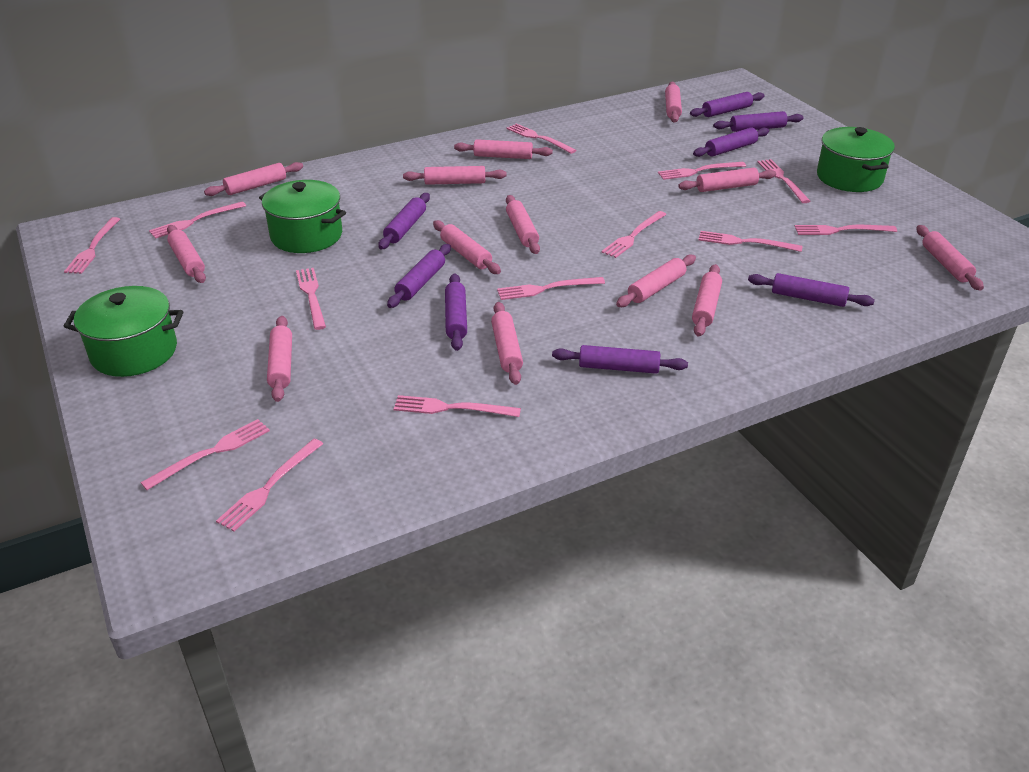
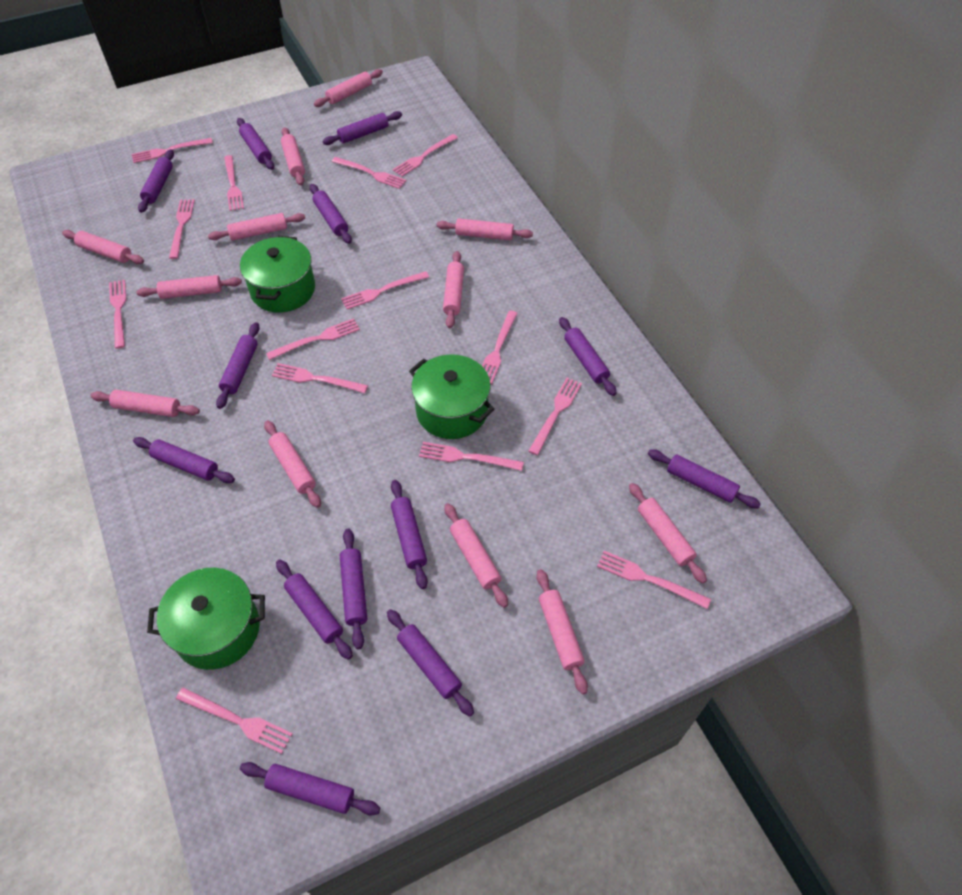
pink fork: 13 -> 14
pink rolling pin: 13 -> 12
purple rolling pin: 8 -> 13

